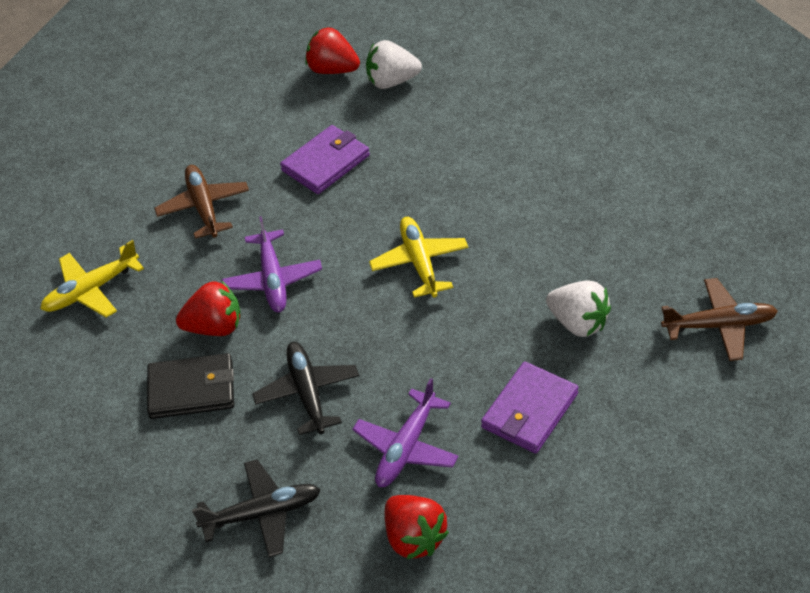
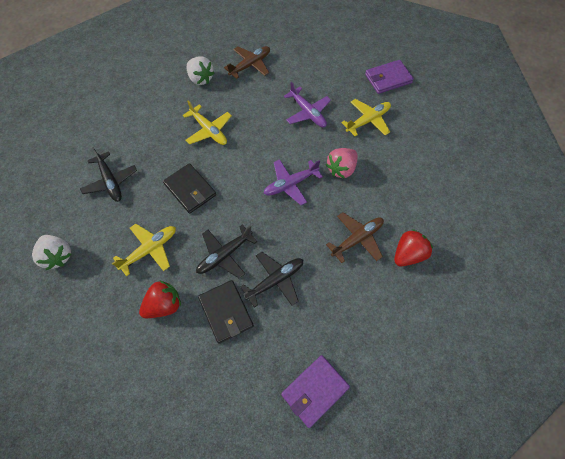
black plane: 2 -> 3
black wallet: 1 -> 2
pink strawberry: 0 -> 1
red strawberry: 3 -> 2
yellow plane: 2 -> 3

